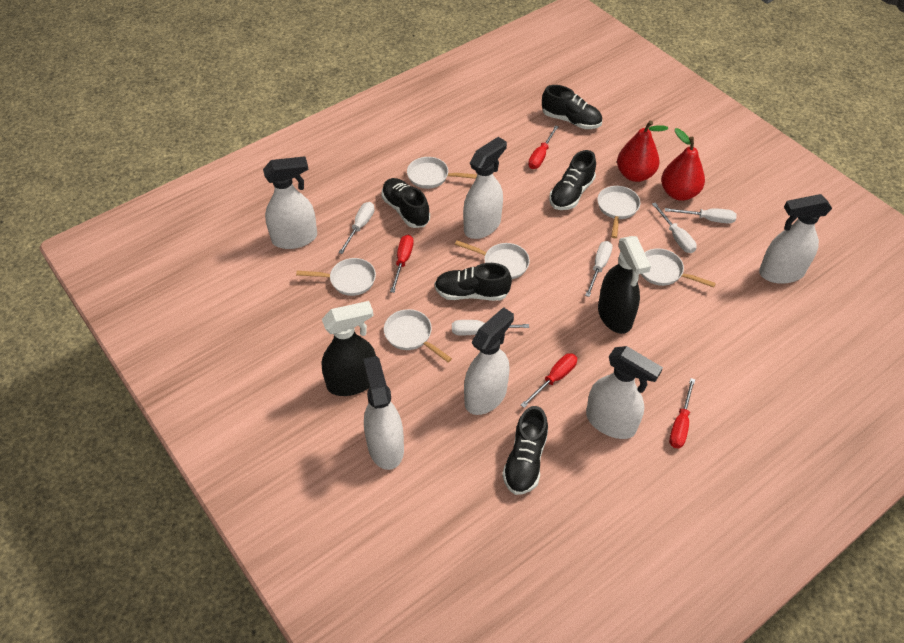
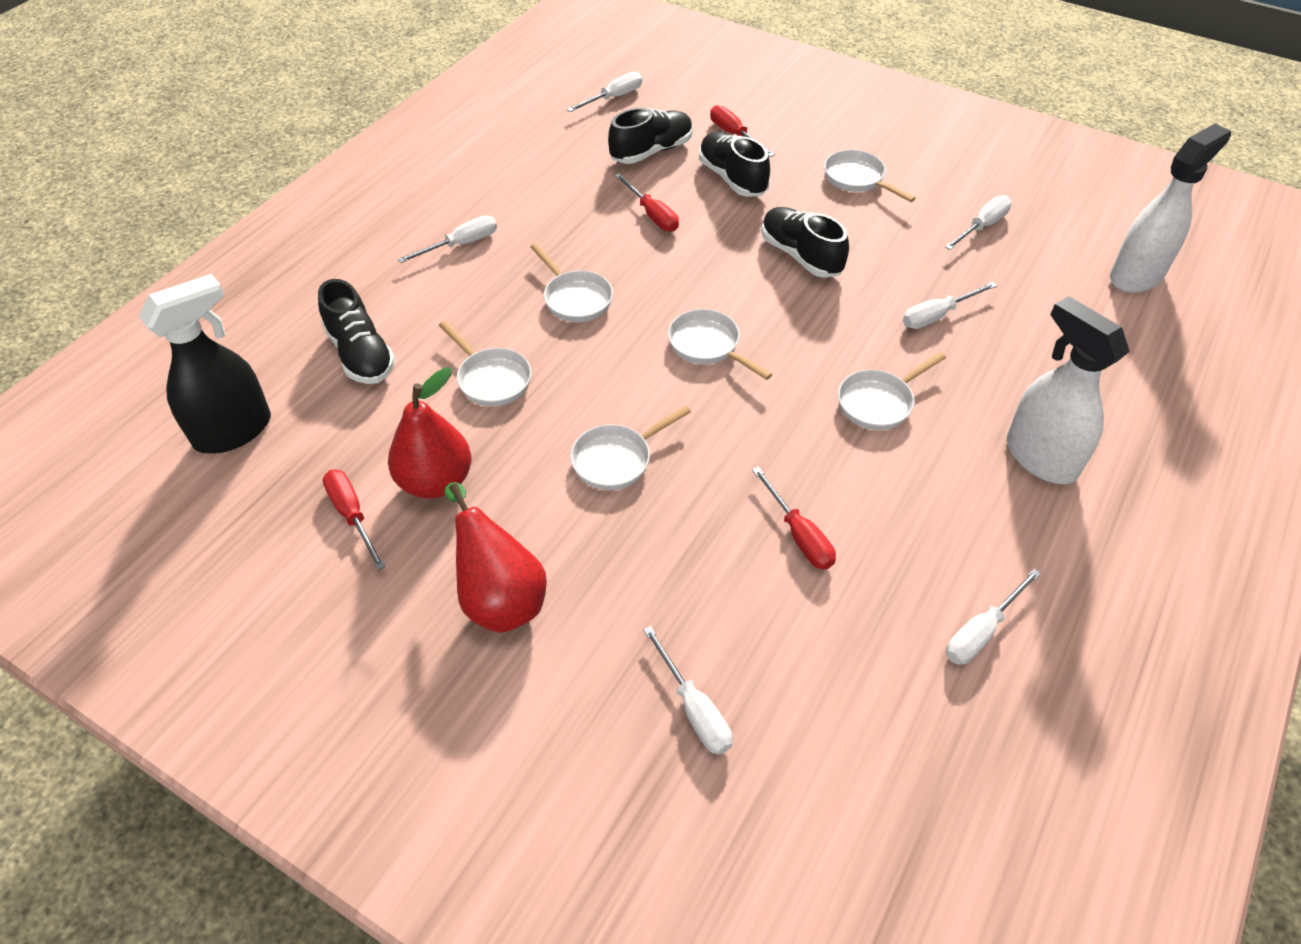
black shoe: 5 -> 4
black spray bottle: 2 -> 1
white screwdriver: 5 -> 6
white spray bottle: 6 -> 2

